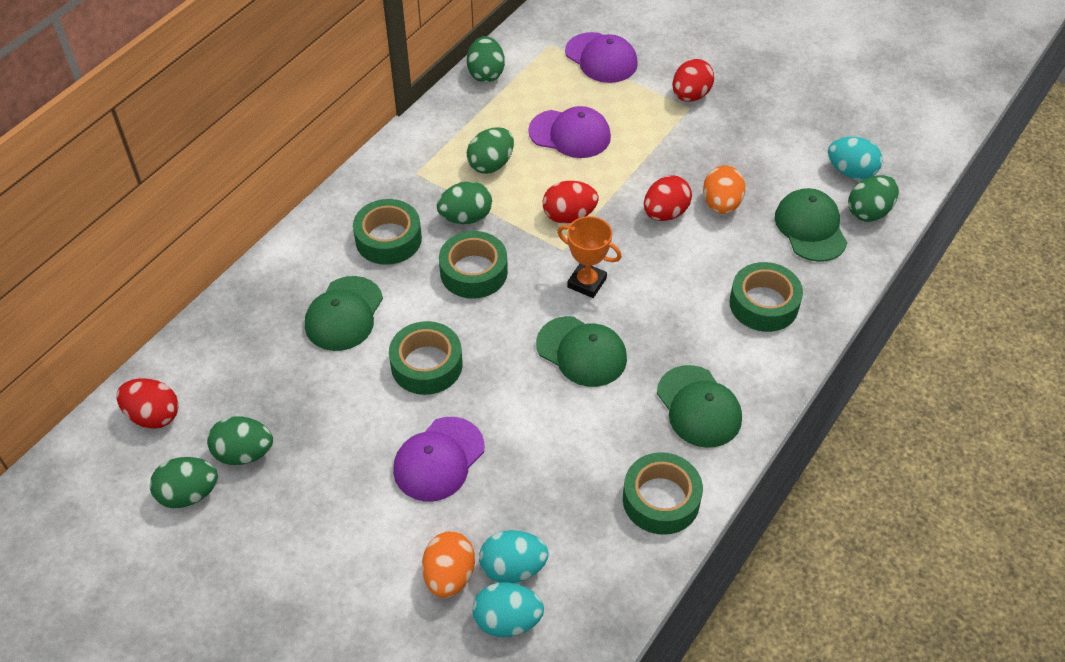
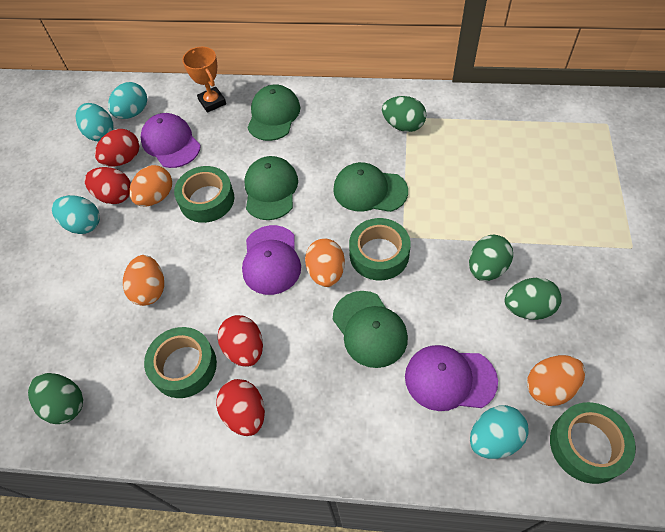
green egg: 6 -> 4
green tape: 5 -> 4
orange egg: 2 -> 4
turquoise egg: 3 -> 4

